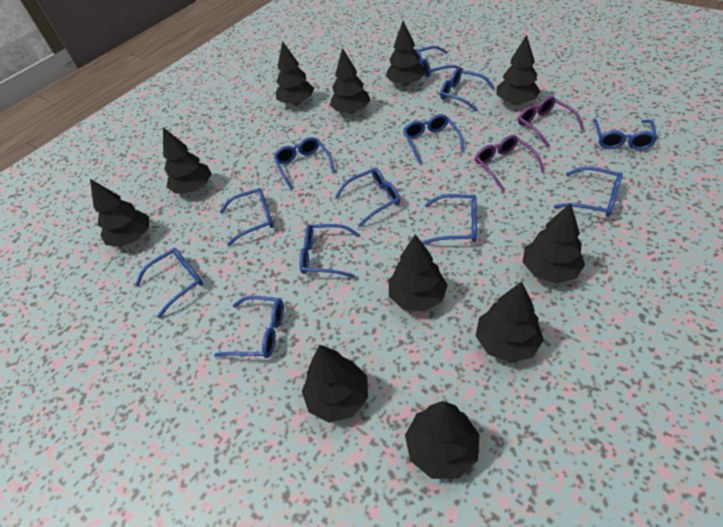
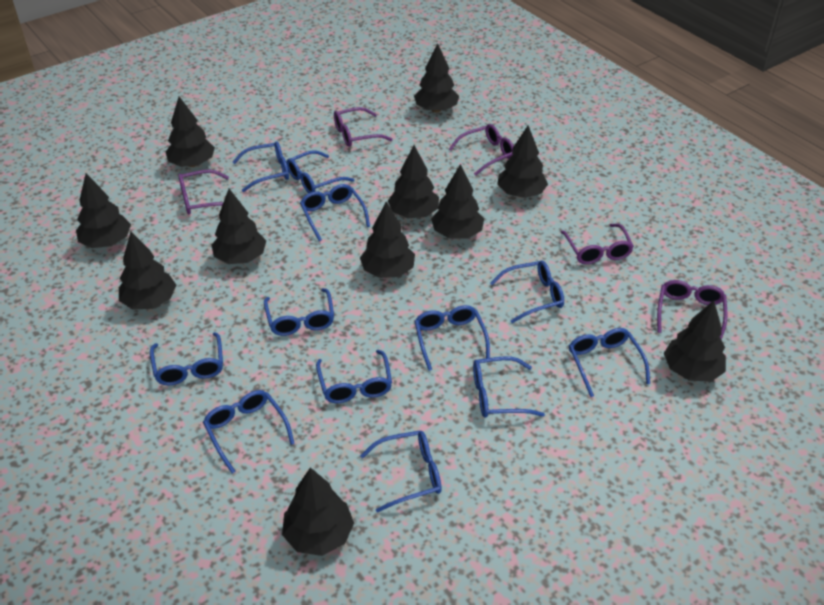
purple glasses: 2 -> 5

